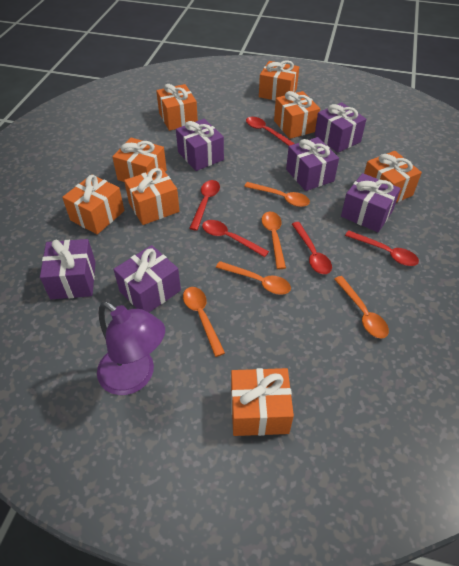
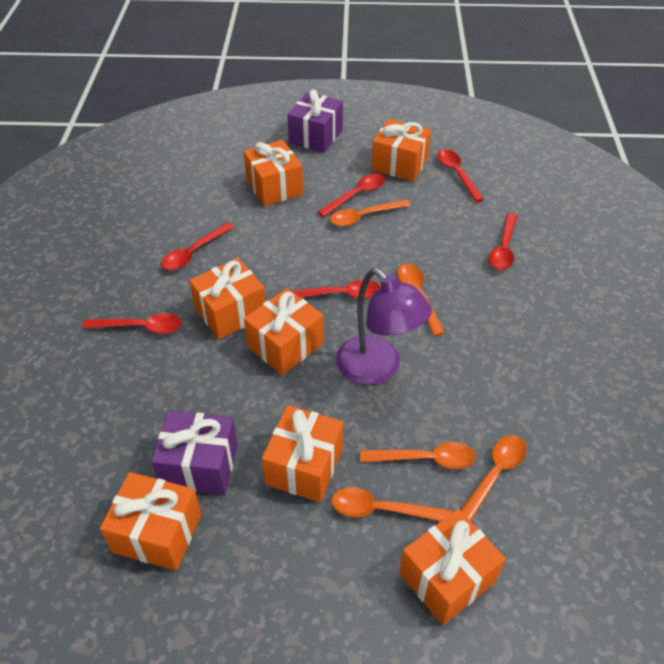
orange gift: 8 -> 7
purple gift: 6 -> 2
red spoon: 5 -> 6

